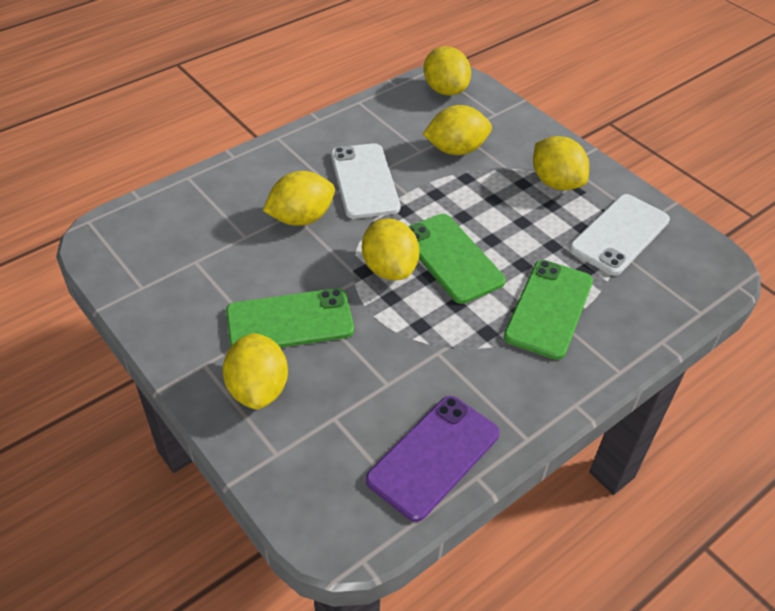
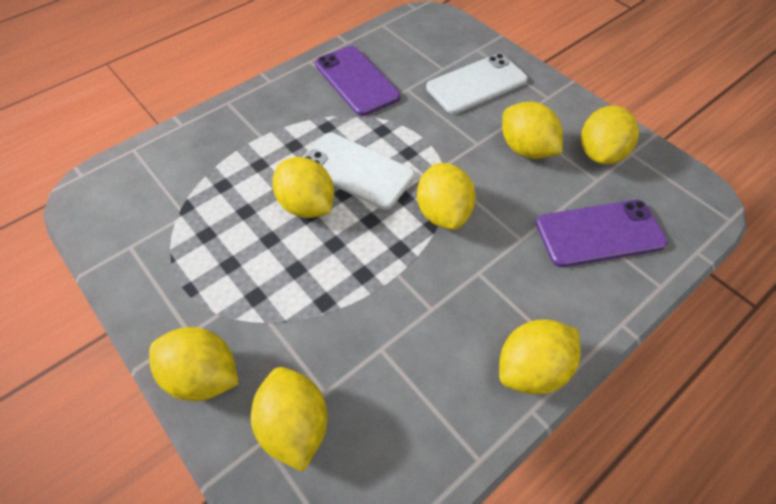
green phone: 3 -> 0
purple phone: 1 -> 2
yellow lemon: 6 -> 7

